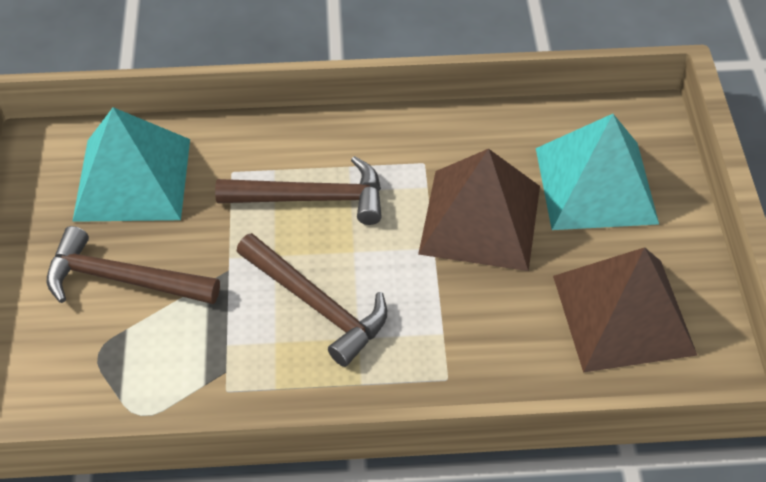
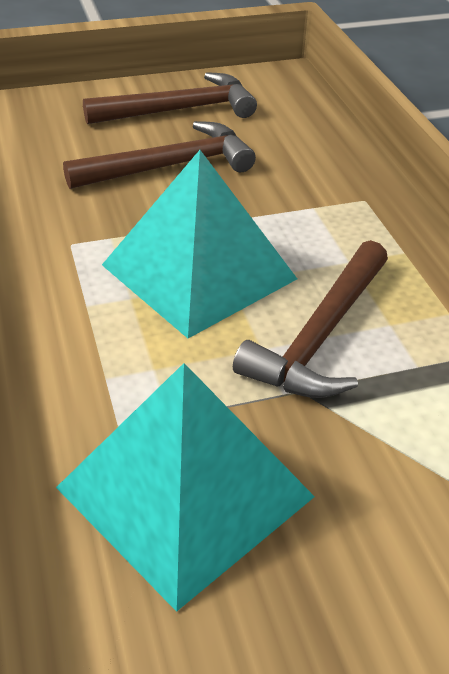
brown pyramid: 2 -> 0

